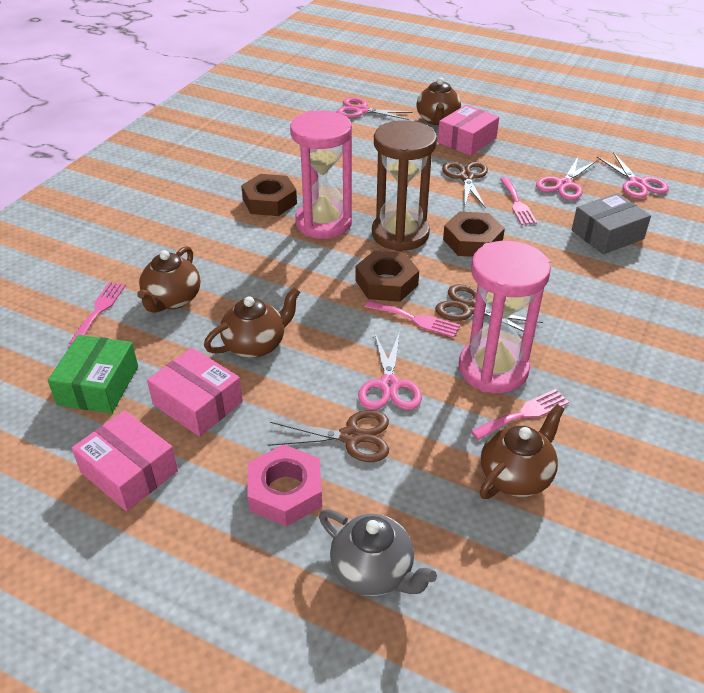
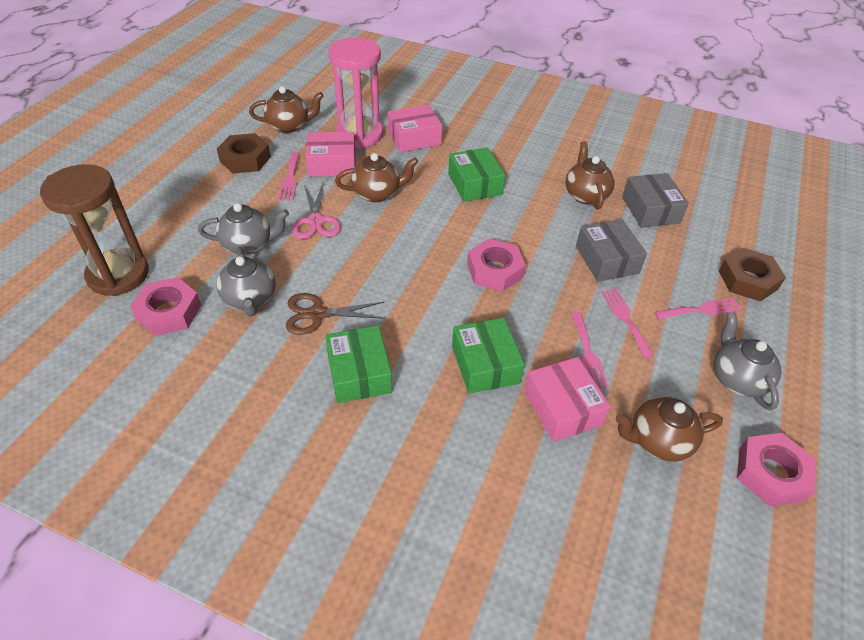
brown nut: 3 -> 2
brown scissors: 3 -> 1
green box: 1 -> 3
grey box: 1 -> 2
grey teapot: 1 -> 3
pink hourglass: 2 -> 1
pink nut: 1 -> 3
pink scissors: 4 -> 1

